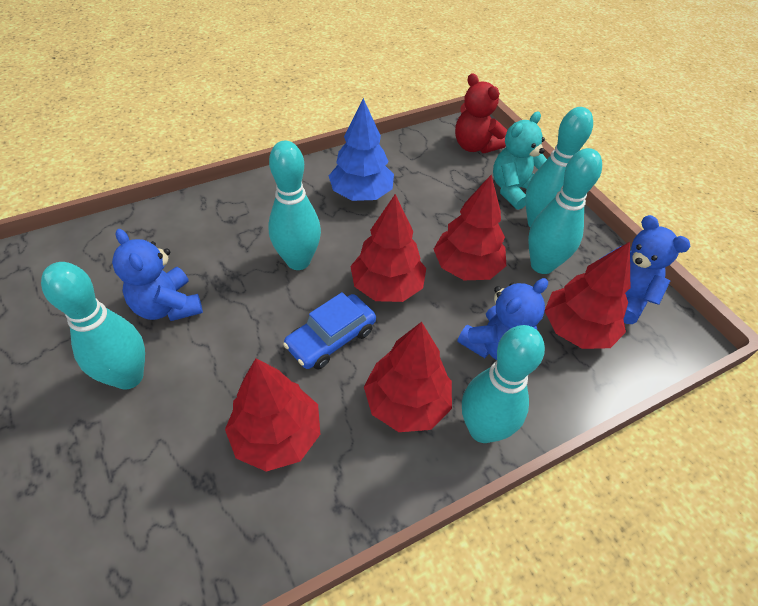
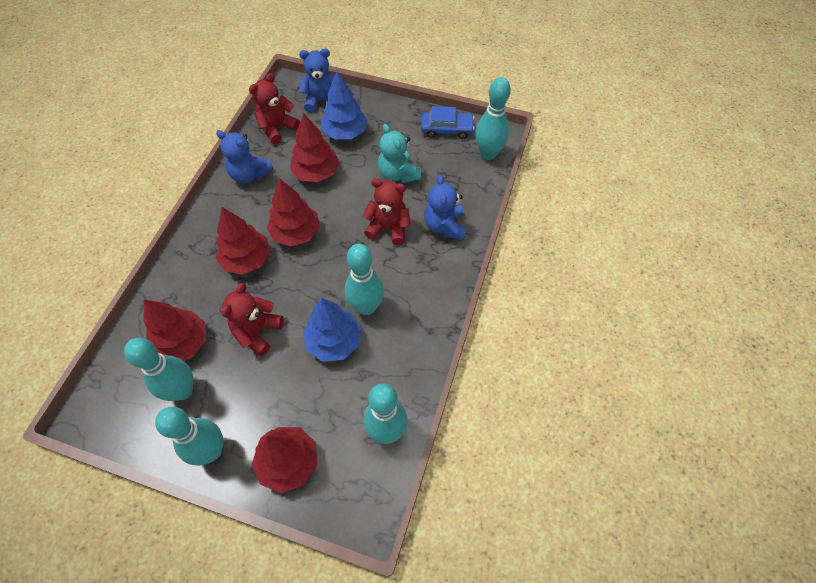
blue tree: 1 -> 2
red teddy bear: 1 -> 3

